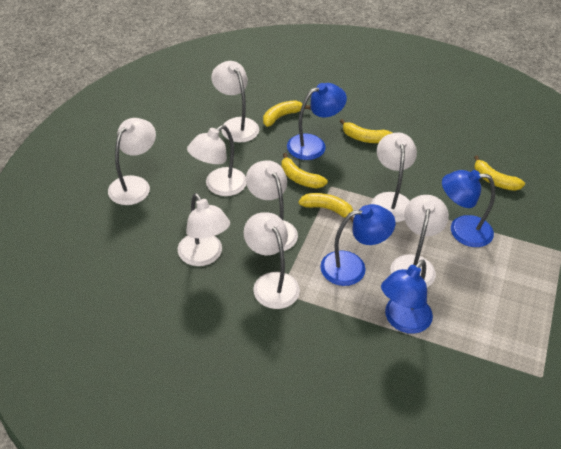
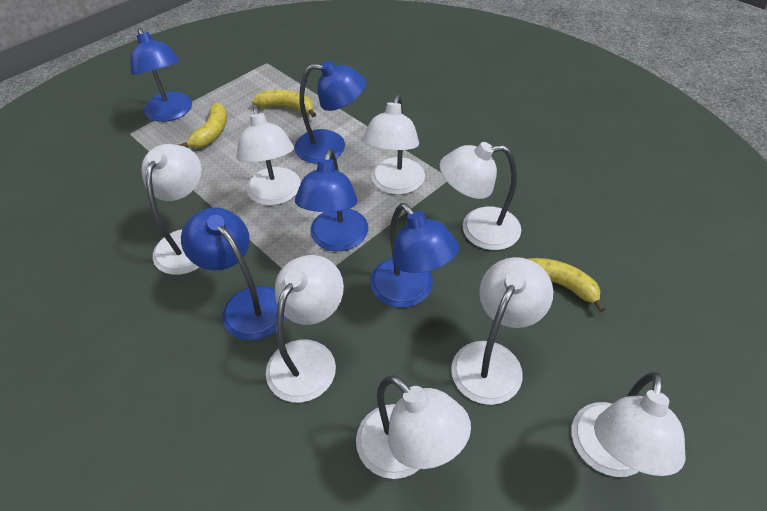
blue lamp: 4 -> 5
yellow banana: 5 -> 3

